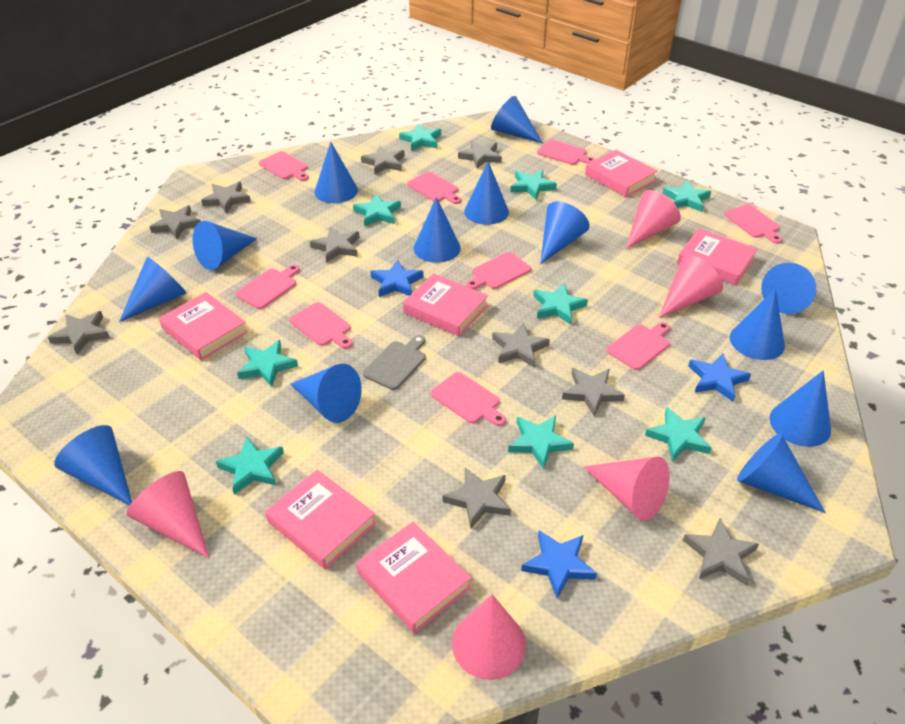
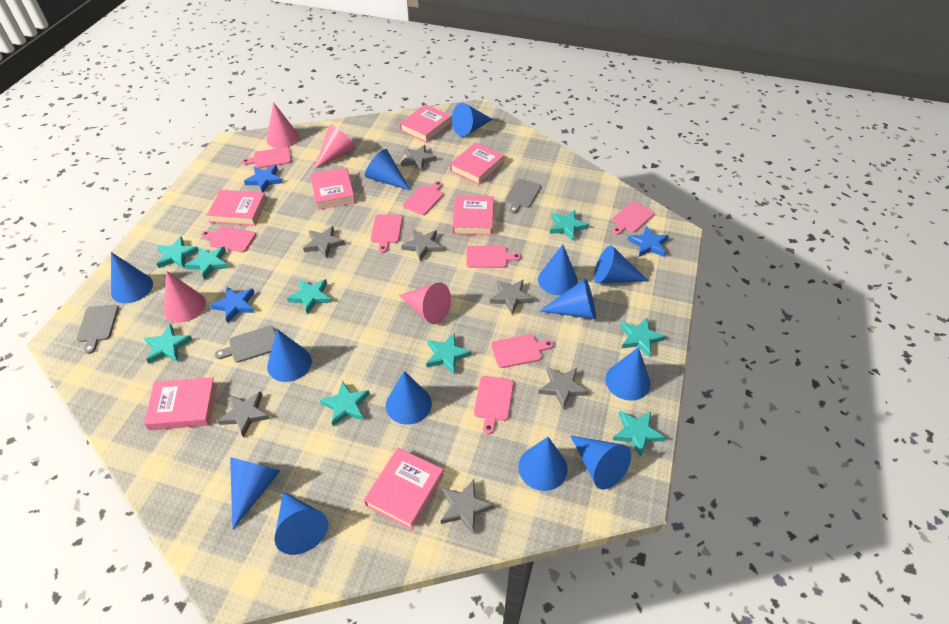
grey cutting board: 1 -> 3
grey star: 10 -> 7
pink book: 6 -> 7
pink cone: 5 -> 4
pink cutting board: 9 -> 8

